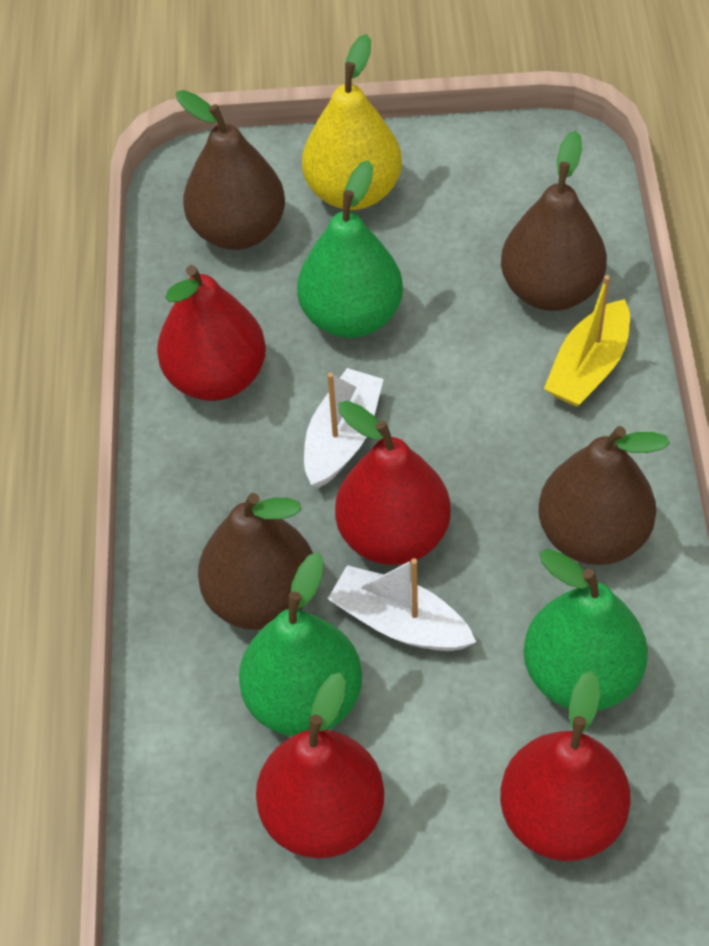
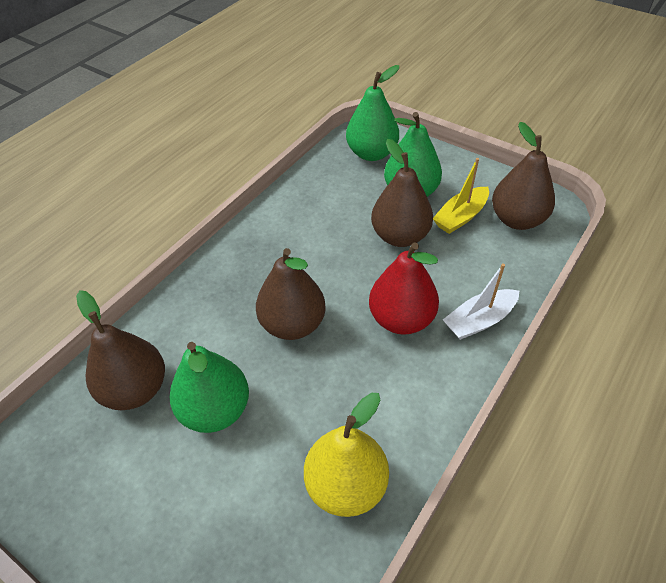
red pear: 4 -> 1
white boat: 2 -> 1

